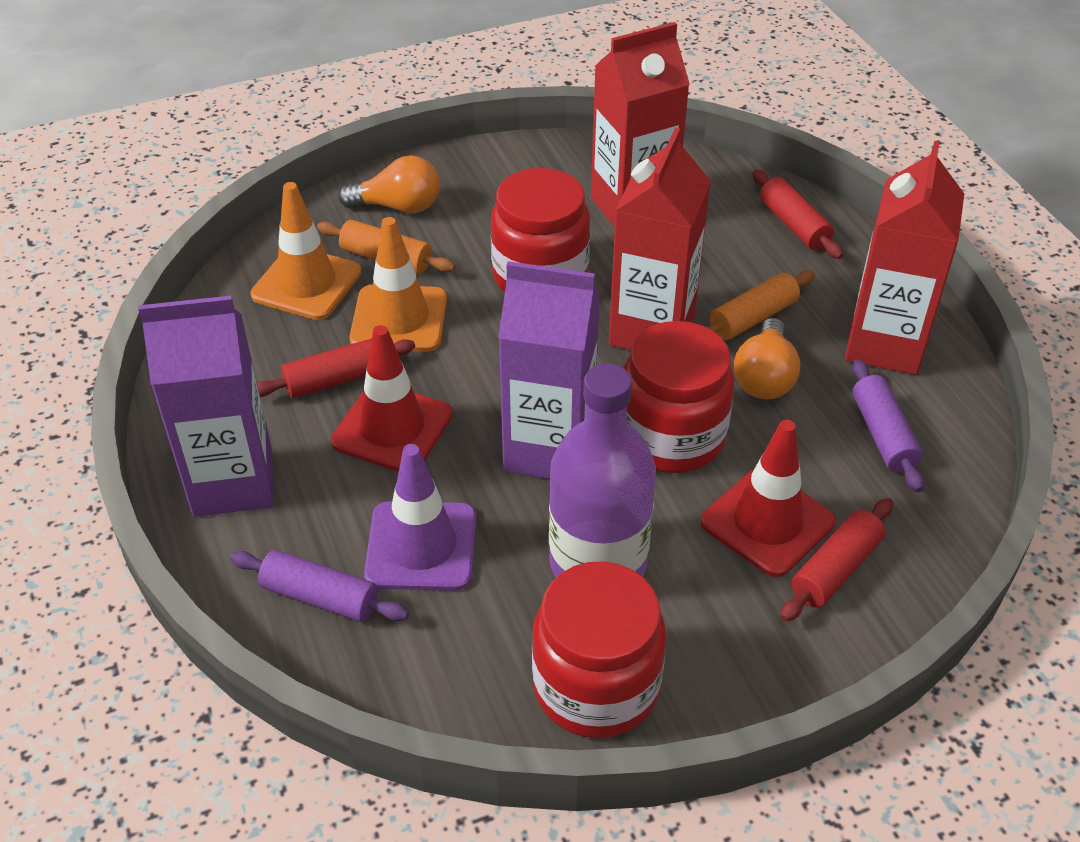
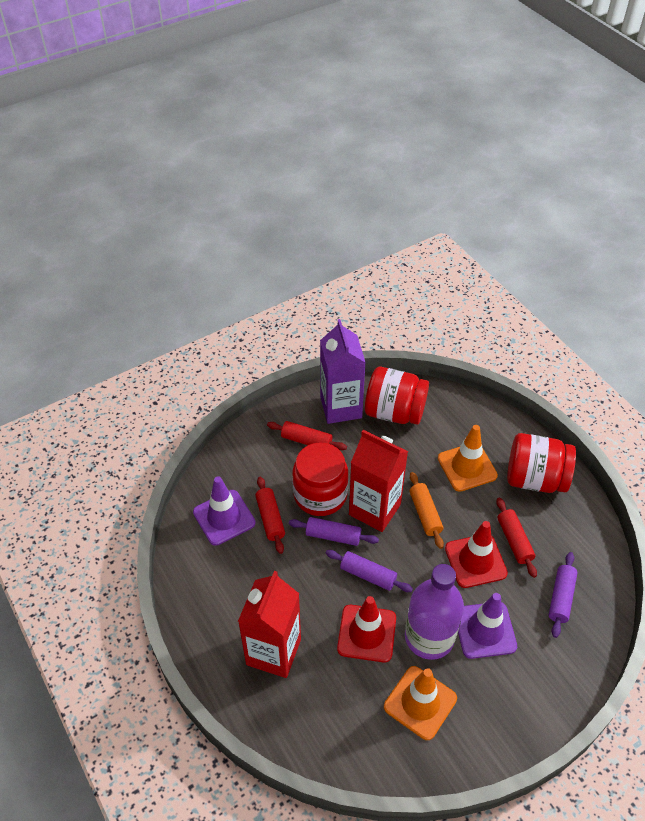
orange light bulb: 2 -> 0
orange rolling pin: 2 -> 1
purple carton: 2 -> 1
purple rolling pin: 2 -> 3
purple traffic cone: 1 -> 2
red carton: 3 -> 2

